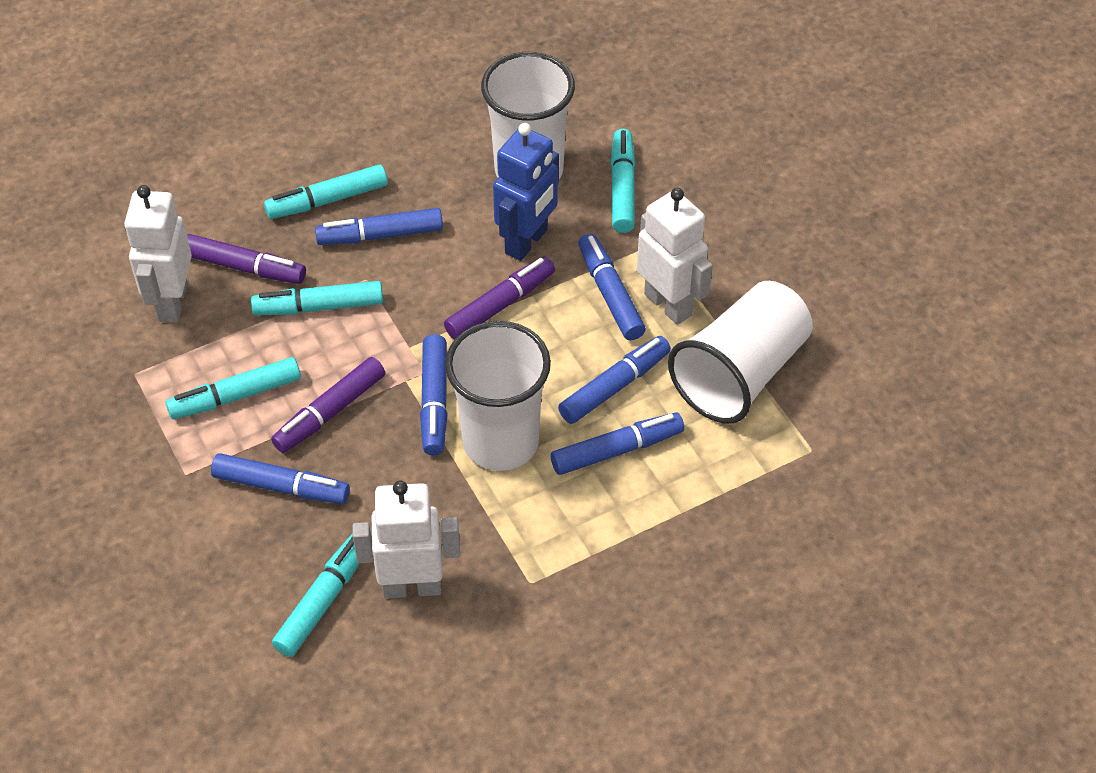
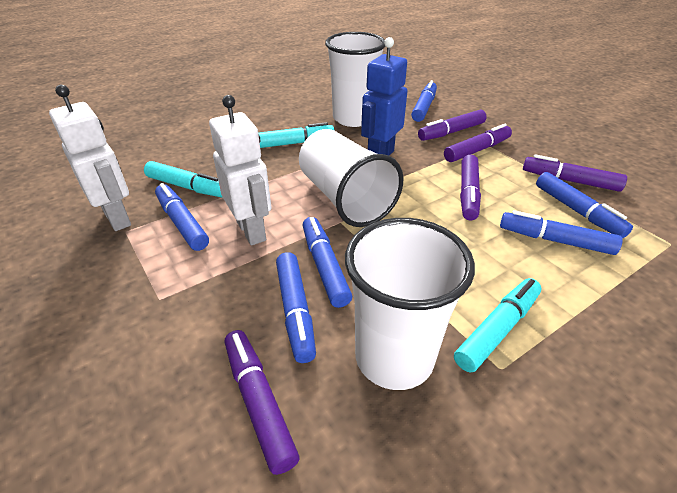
purple marker: 3 -> 5
turquoise marker: 5 -> 3
white robot: 3 -> 2

